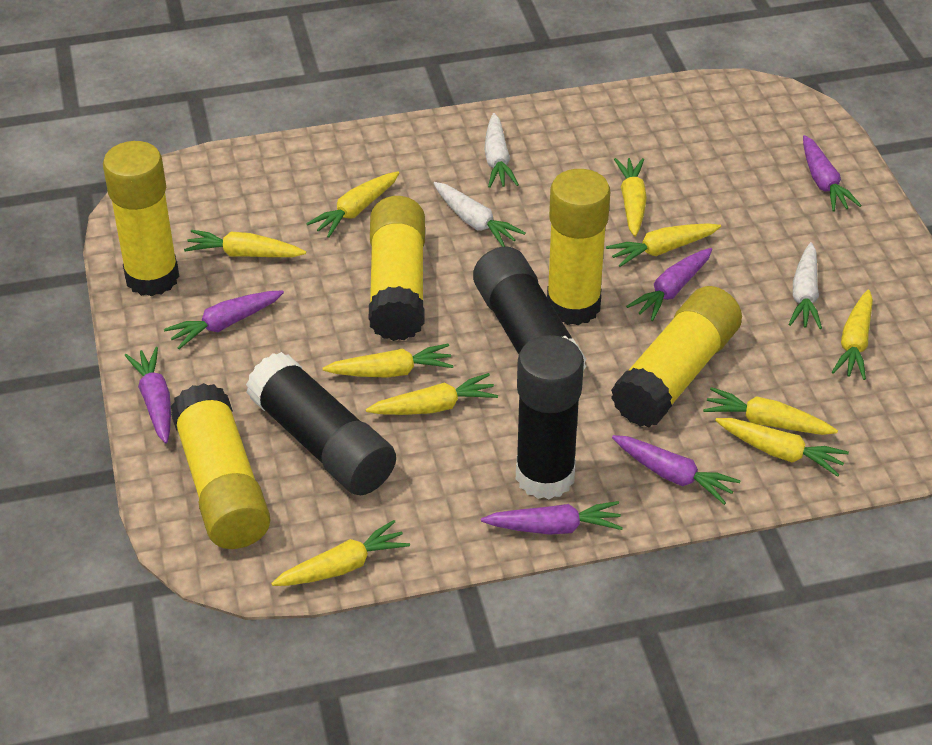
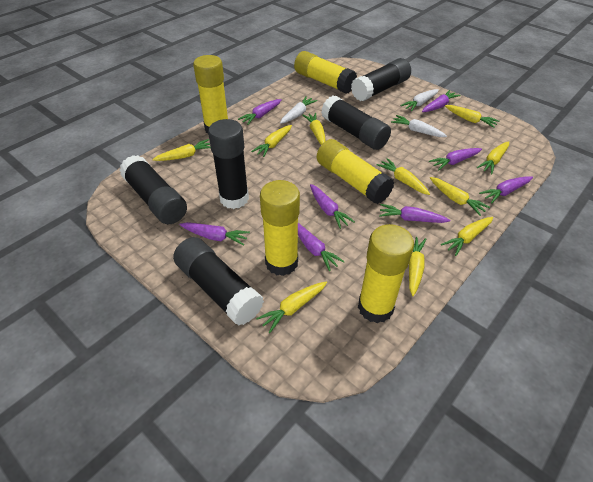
black glue stick: 3 -> 5
purple carrot: 6 -> 8

